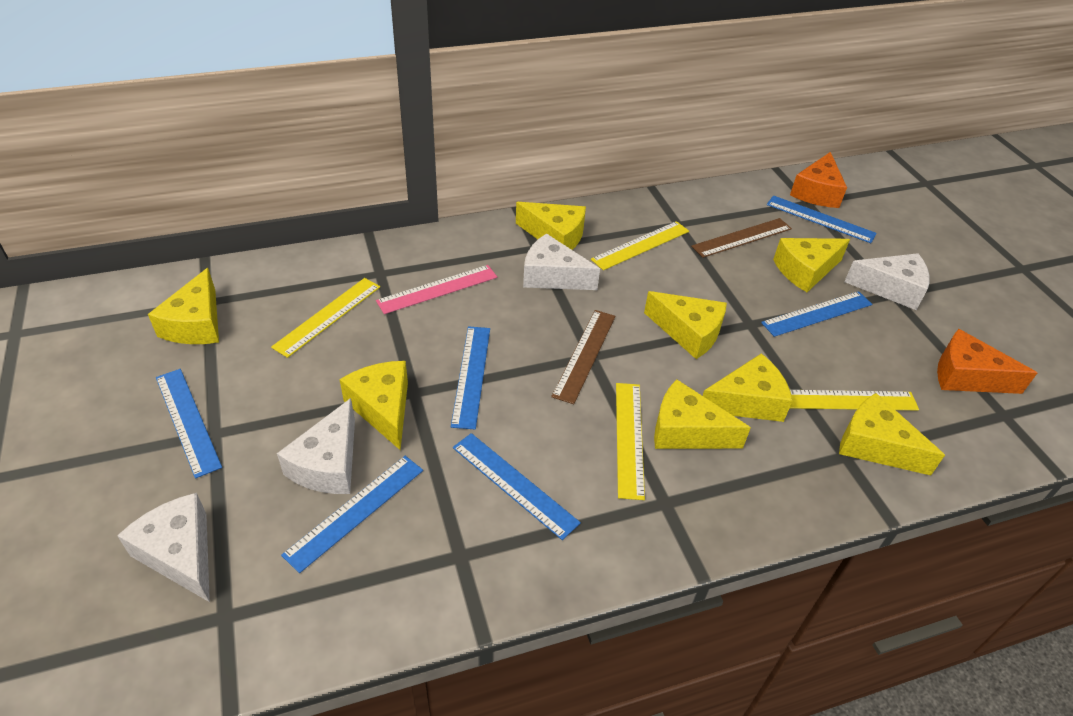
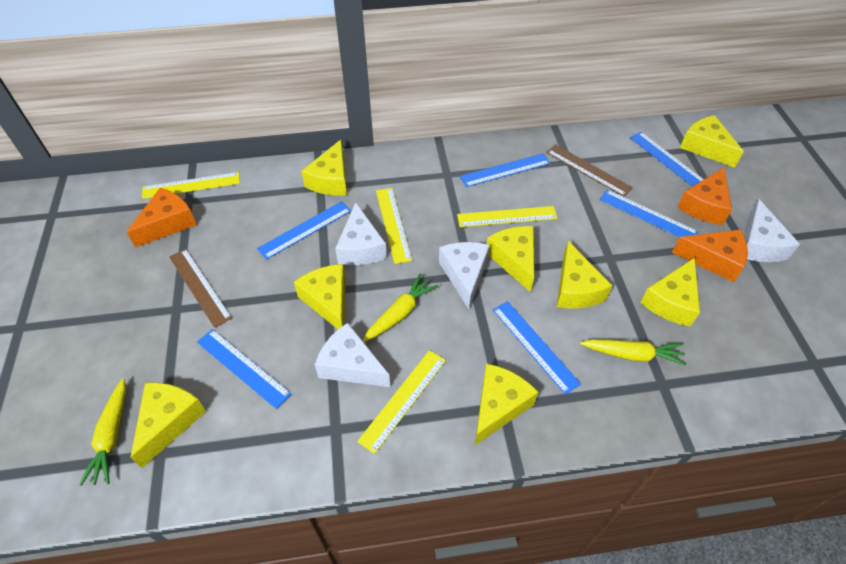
orange cheese: 2 -> 3
pink ruler: 1 -> 0
yellow carrot: 0 -> 3

